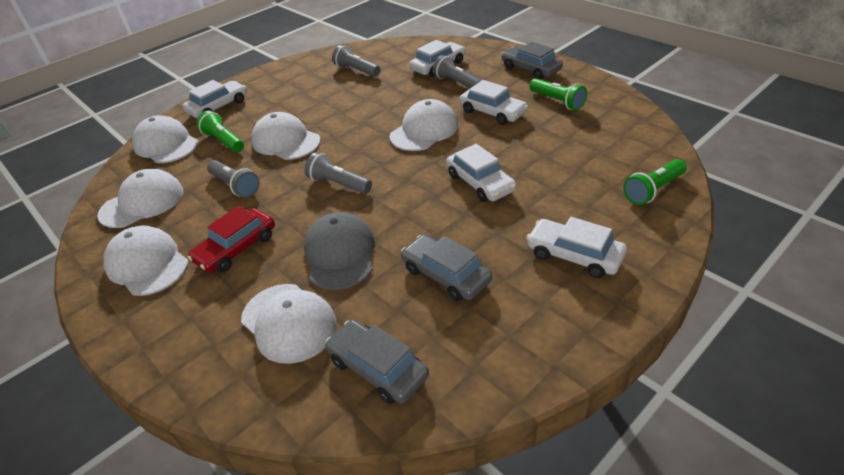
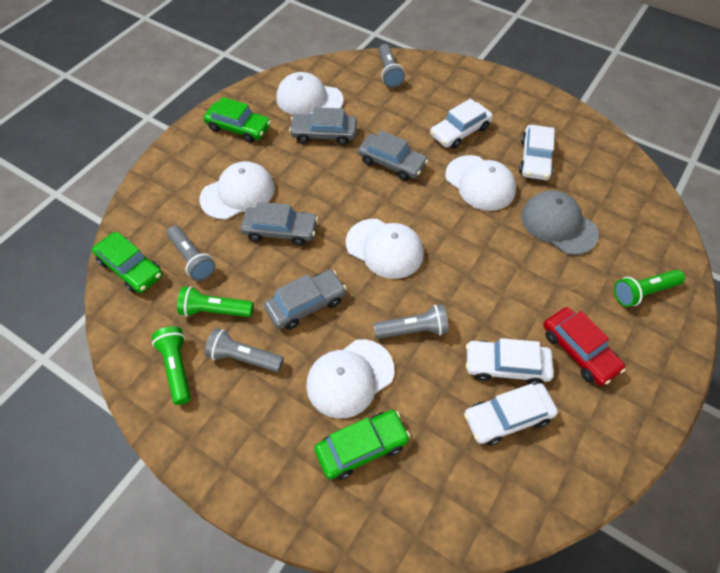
green car: 0 -> 3
grey car: 3 -> 4
white cap: 6 -> 5
white car: 5 -> 4

